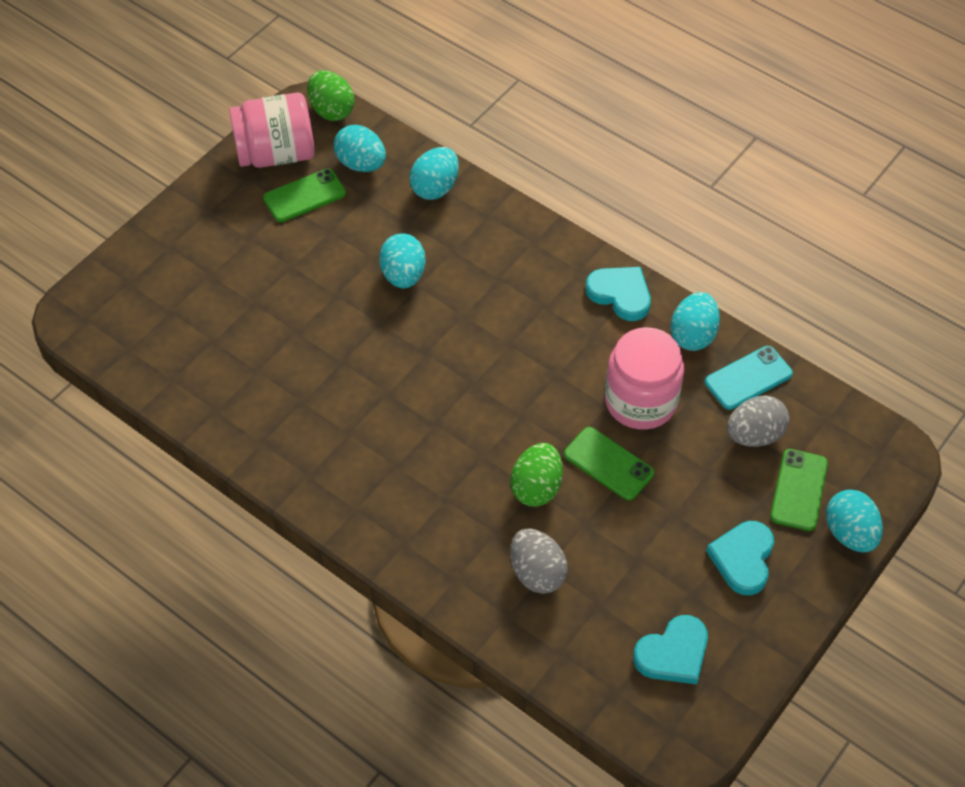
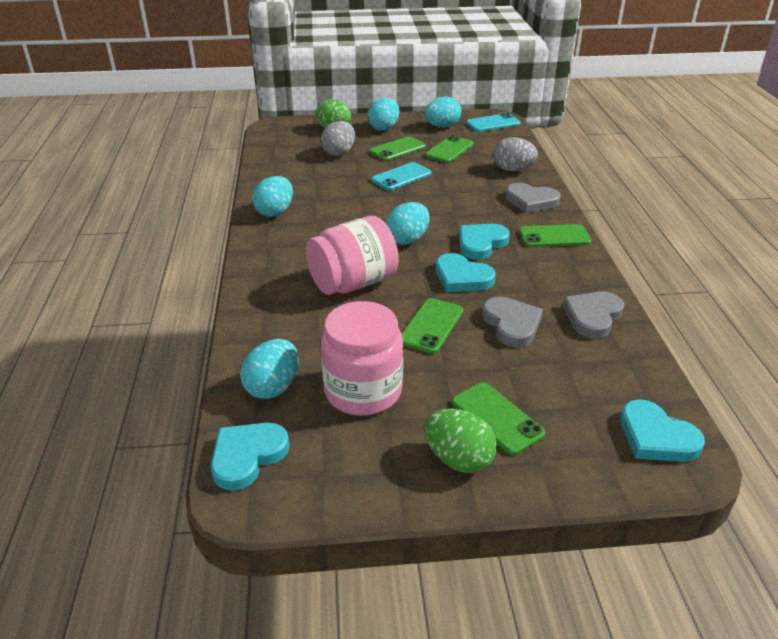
green phone: 3 -> 5
grey heart: 0 -> 3
turquoise heart: 3 -> 4
turquoise phone: 1 -> 2

